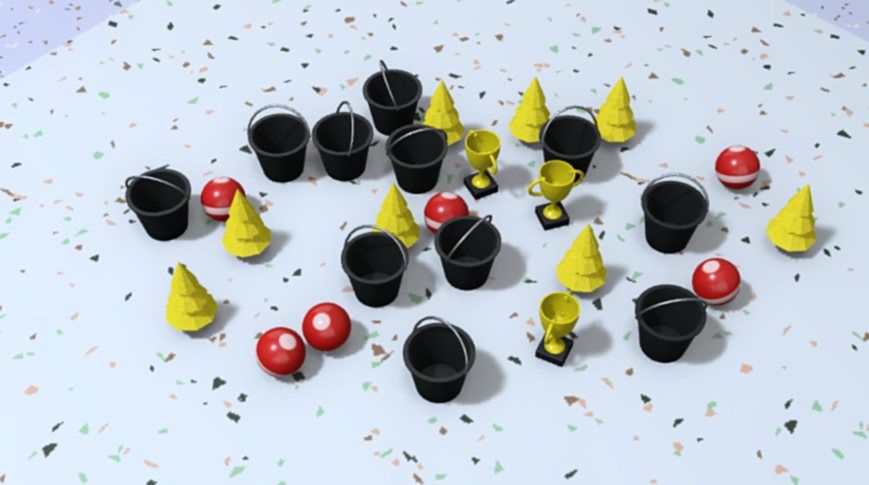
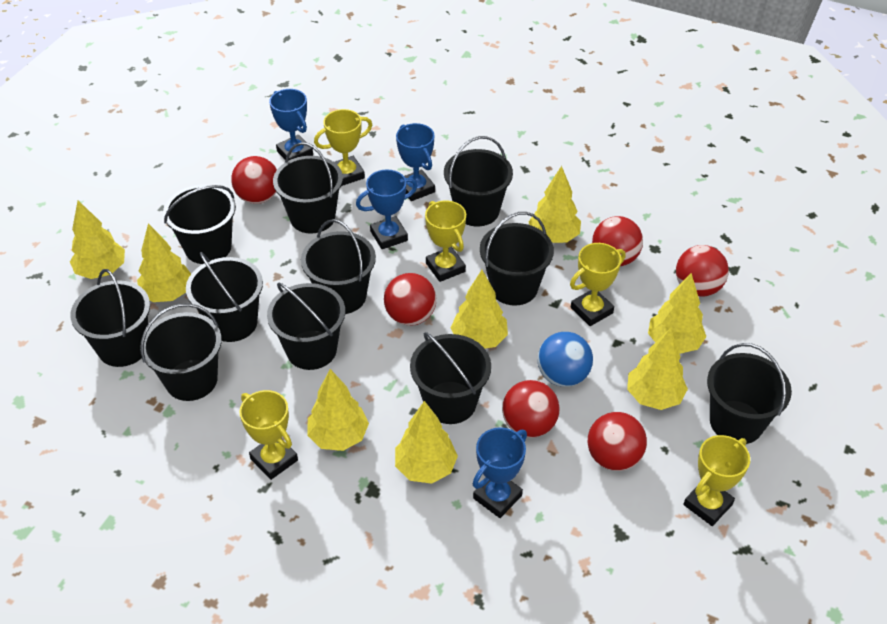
blue ball: 0 -> 1
blue trophy: 0 -> 4
yellow trophy: 3 -> 5

